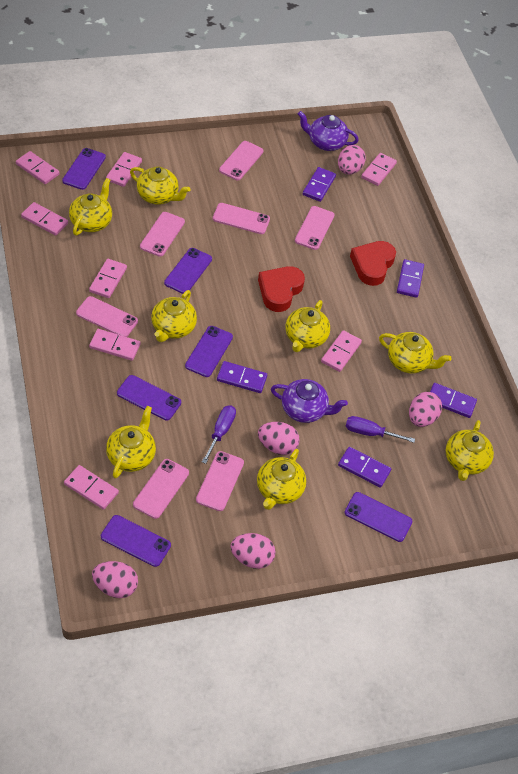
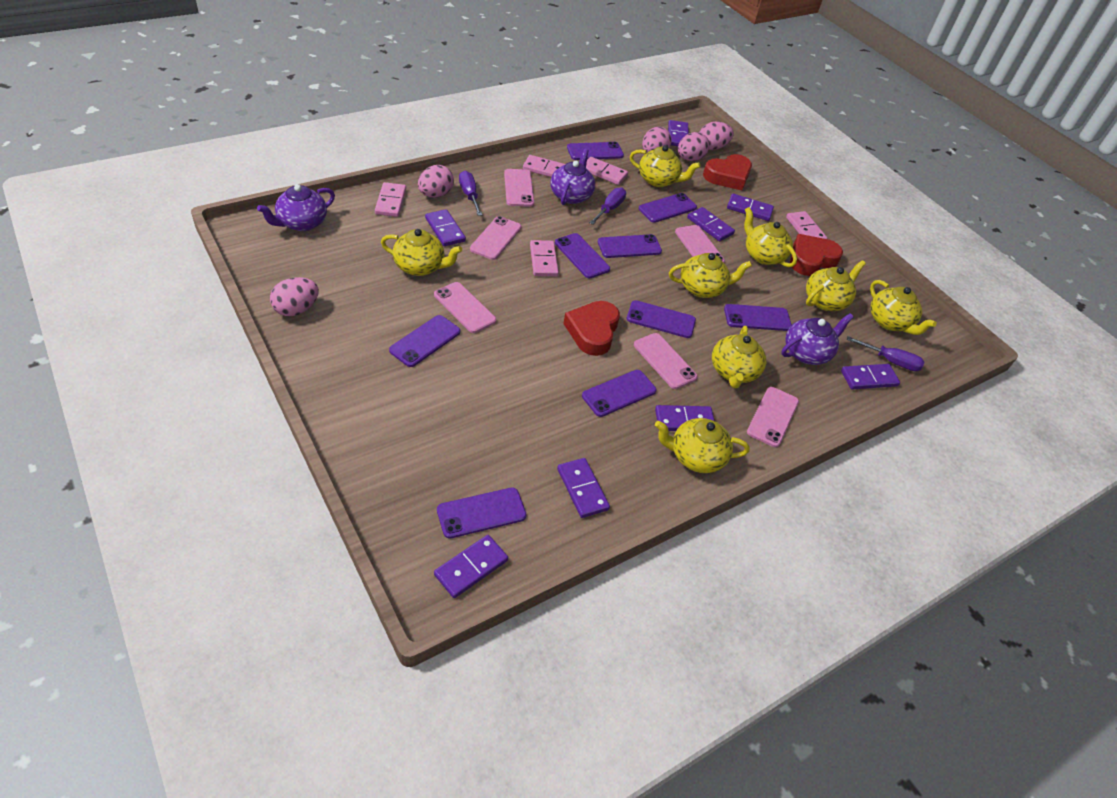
pink domino: 8 -> 5
pink phone: 7 -> 6
purple domino: 5 -> 8
purple phone: 6 -> 9
purple screwdriver: 2 -> 3
purple teapot: 2 -> 3
red heart: 2 -> 3

